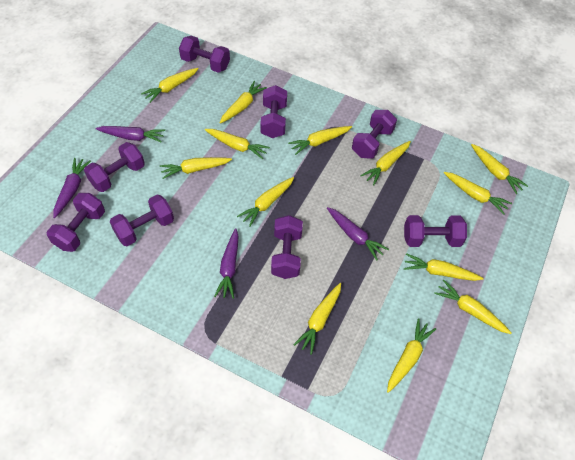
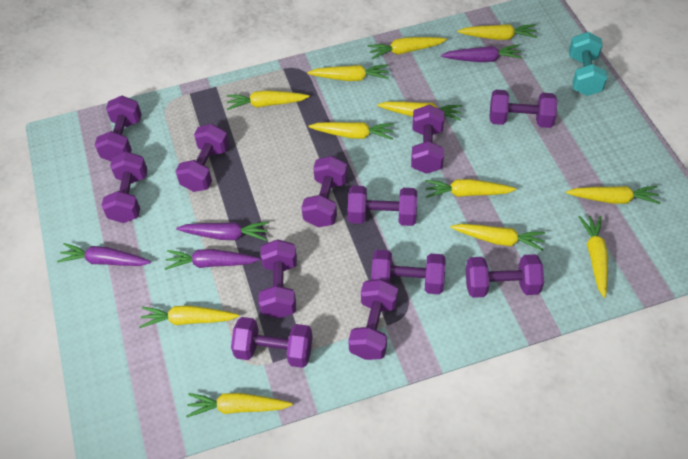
purple dumbbell: 8 -> 12
turquoise dumbbell: 0 -> 1
yellow carrot: 13 -> 12

